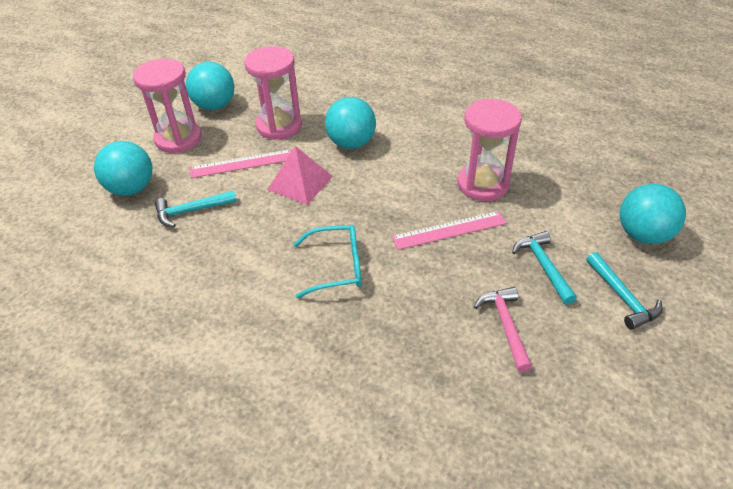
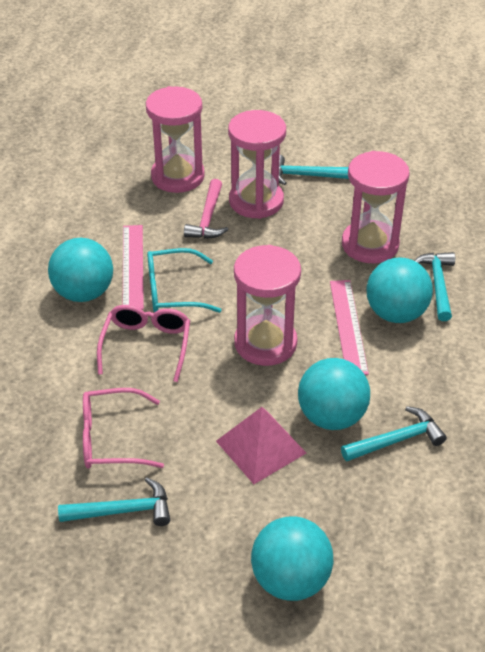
pink glasses: 0 -> 2
pink hourglass: 3 -> 4
turquoise hammer: 3 -> 4

